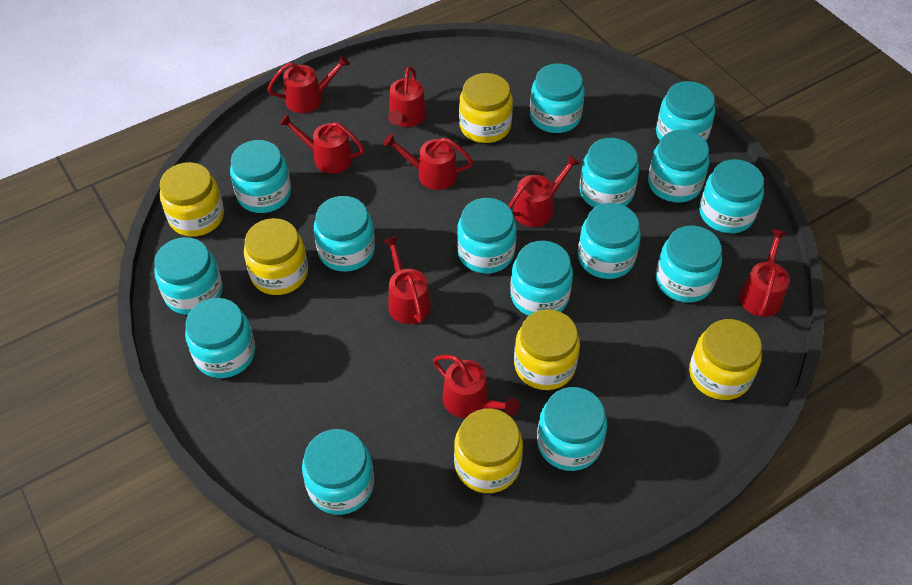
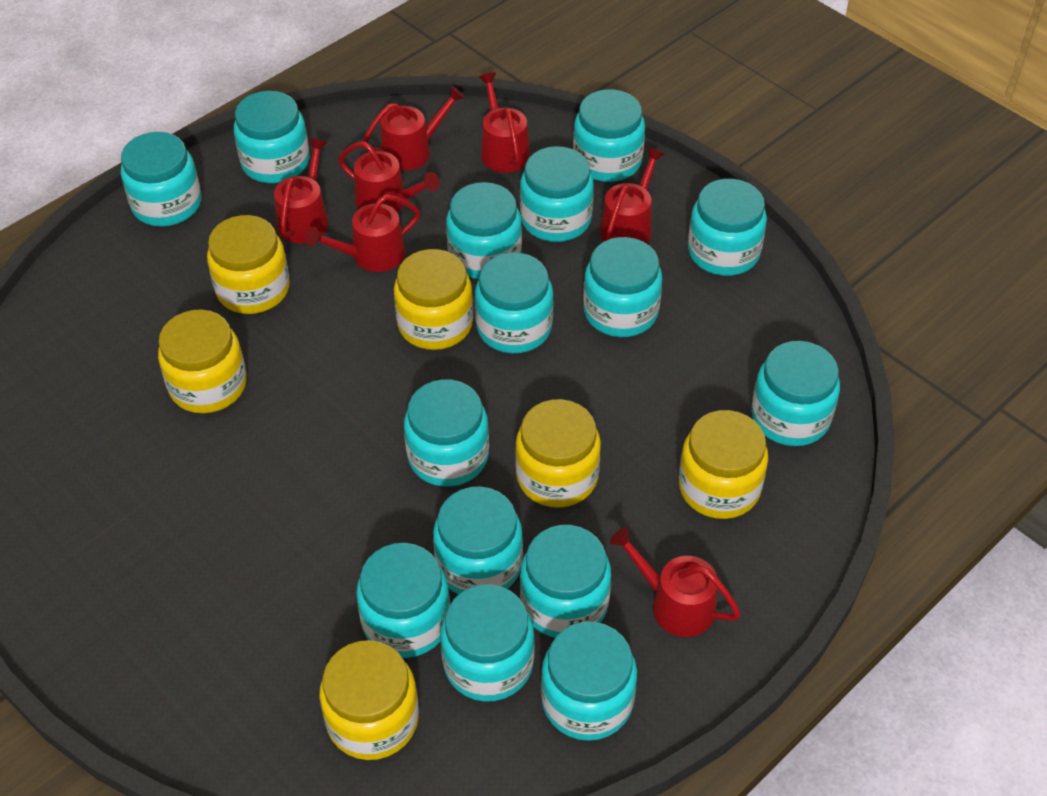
red watering can: 8 -> 7

